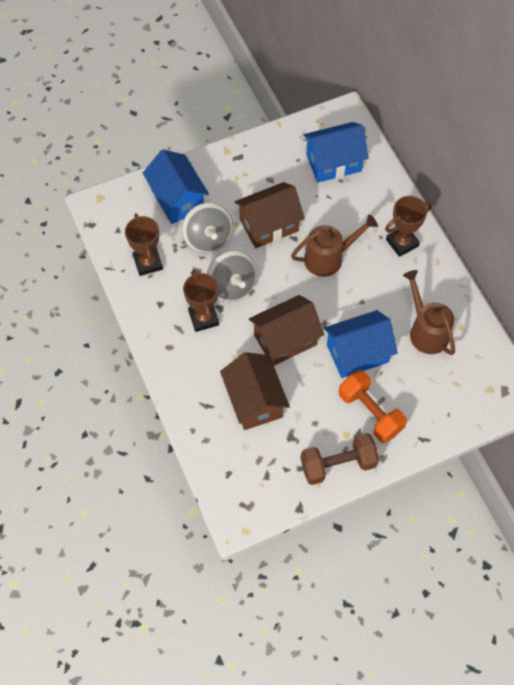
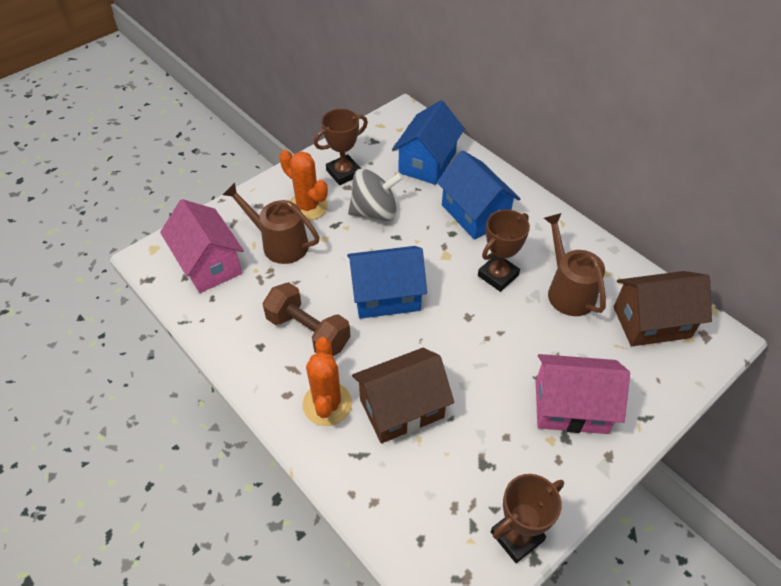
brown house: 3 -> 2
grey spinning top: 2 -> 1
orange cactus: 0 -> 2
orange dumbbell: 1 -> 0
pink house: 0 -> 2

